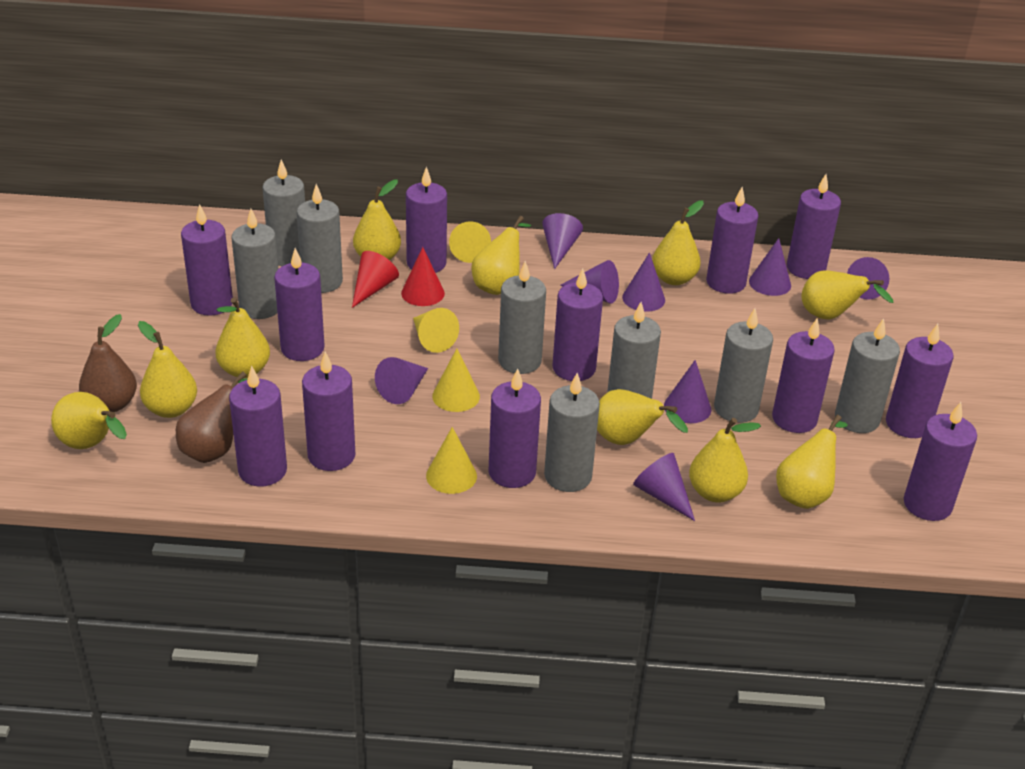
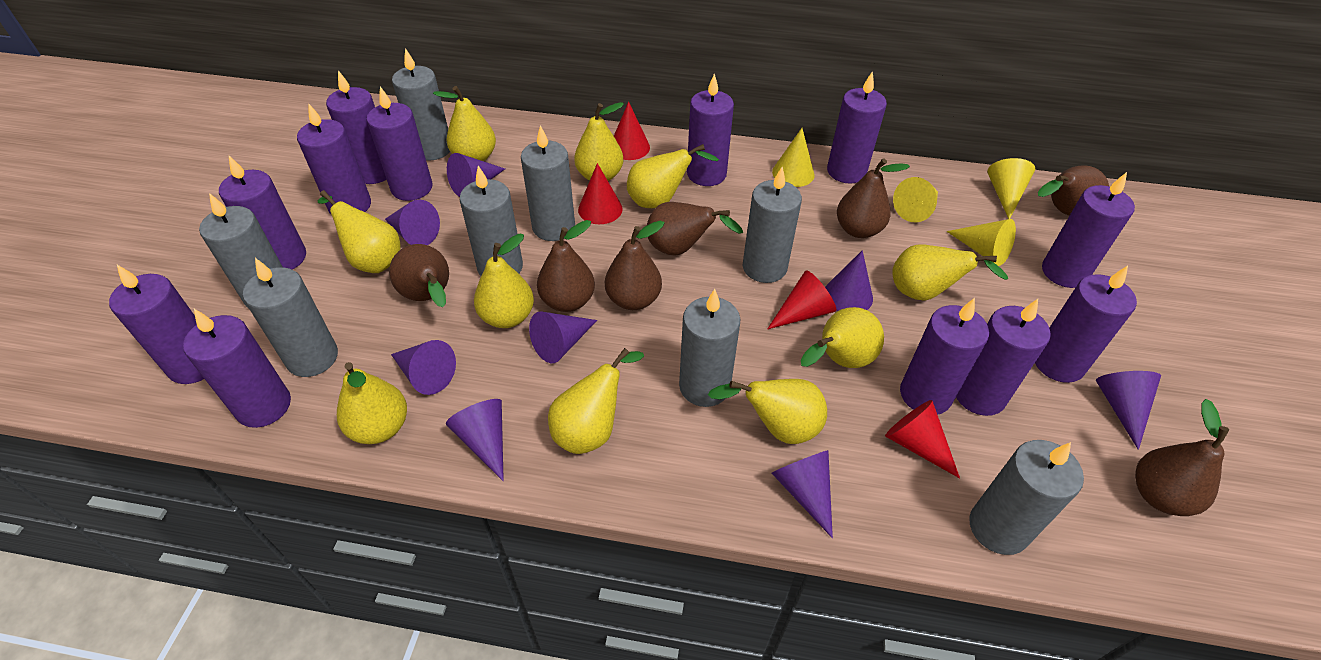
brown pear: 2 -> 7
red cone: 2 -> 4

